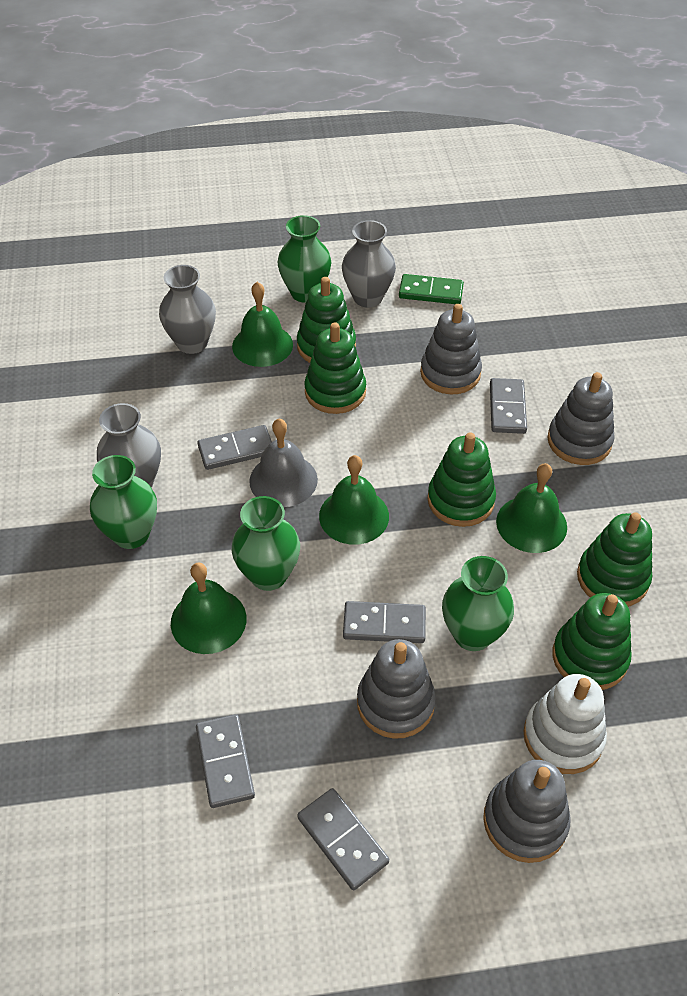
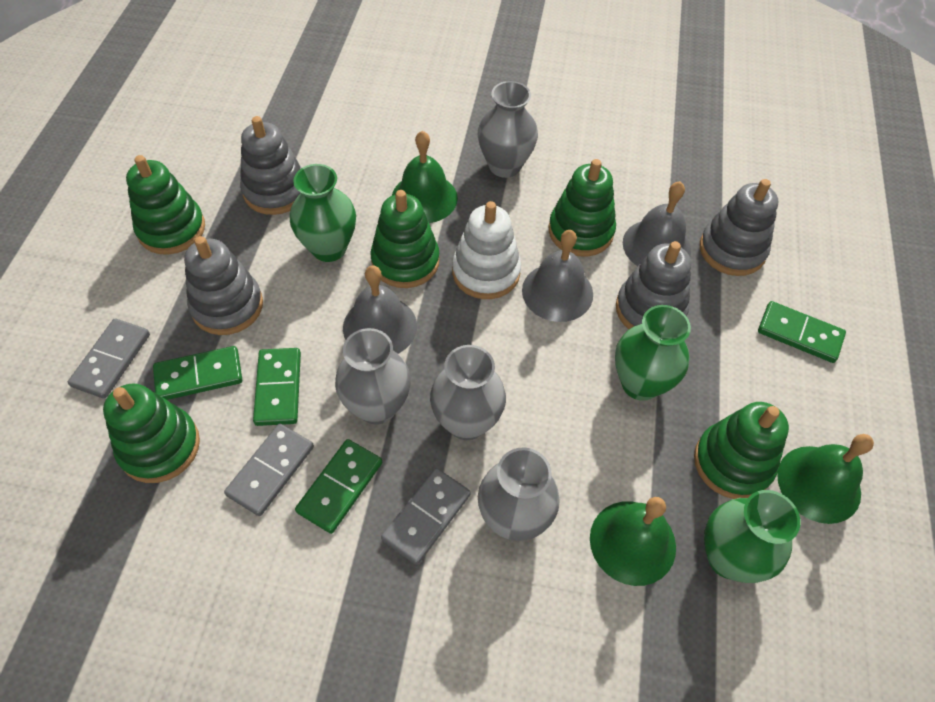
green bell: 4 -> 3
green domino: 1 -> 4
green vase: 4 -> 3
grey bell: 1 -> 3
grey domino: 5 -> 3
grey vase: 3 -> 4

